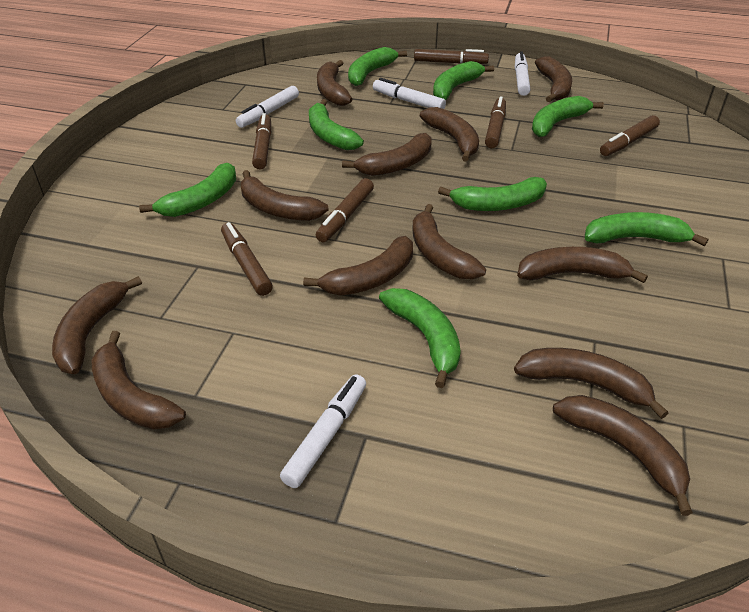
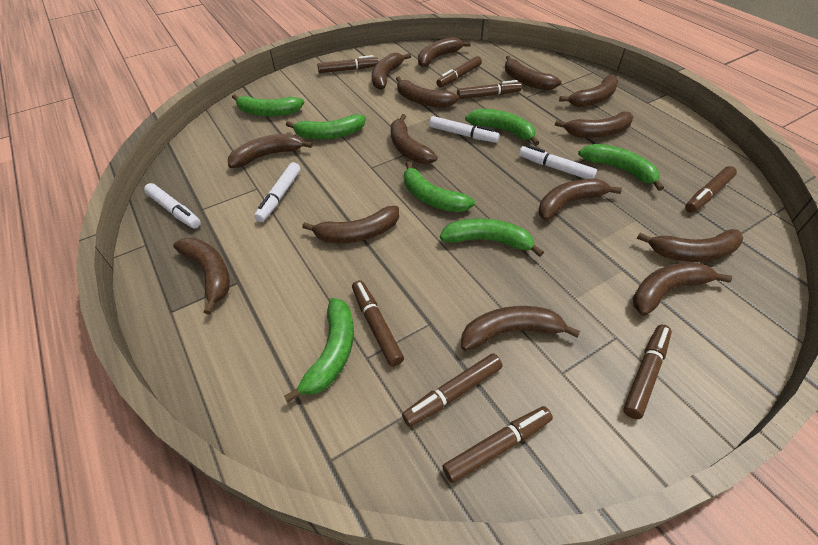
brown banana: 12 -> 14
brown marker: 6 -> 8
green banana: 8 -> 7

